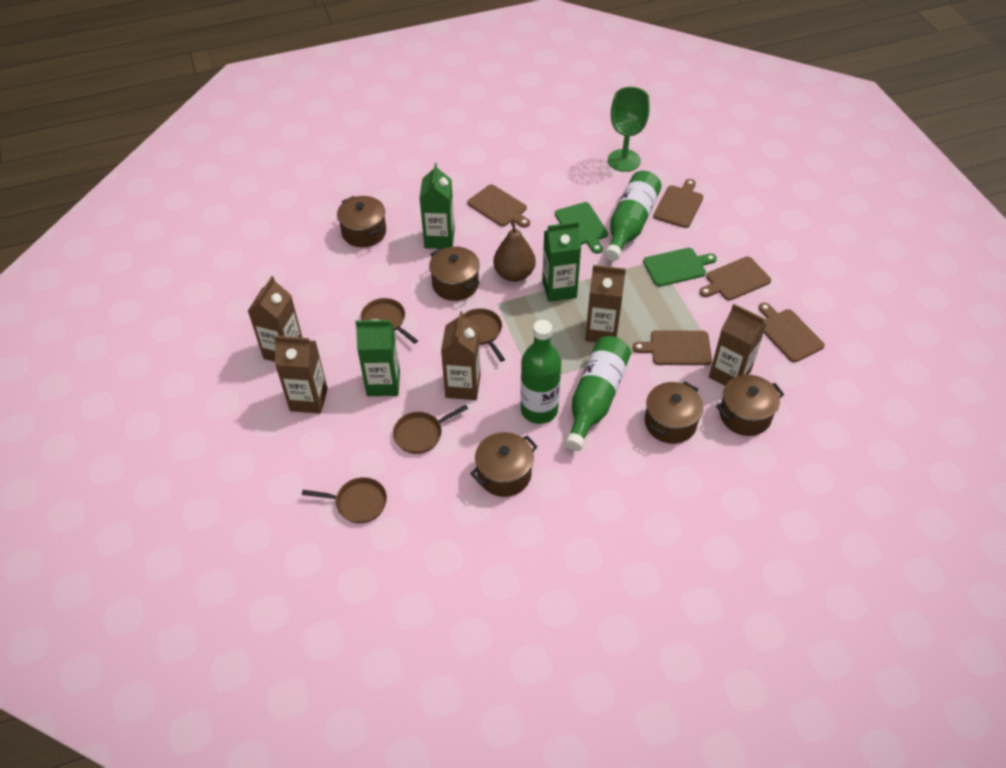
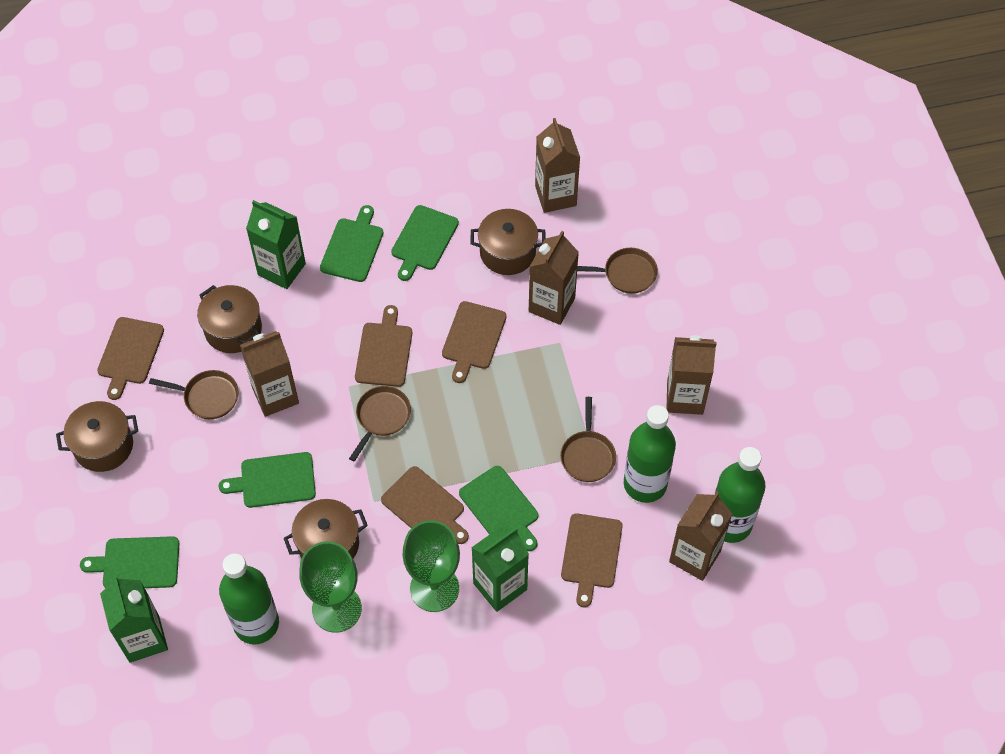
brown pear: 1 -> 0
brown pot: 5 -> 4
green cutting board: 2 -> 5
green goblet: 1 -> 2

